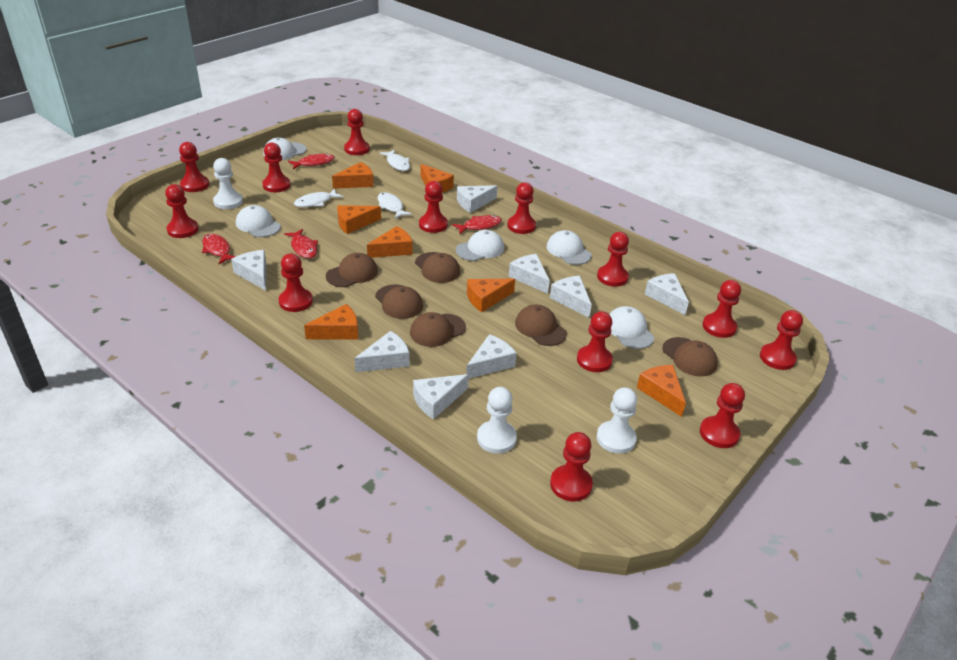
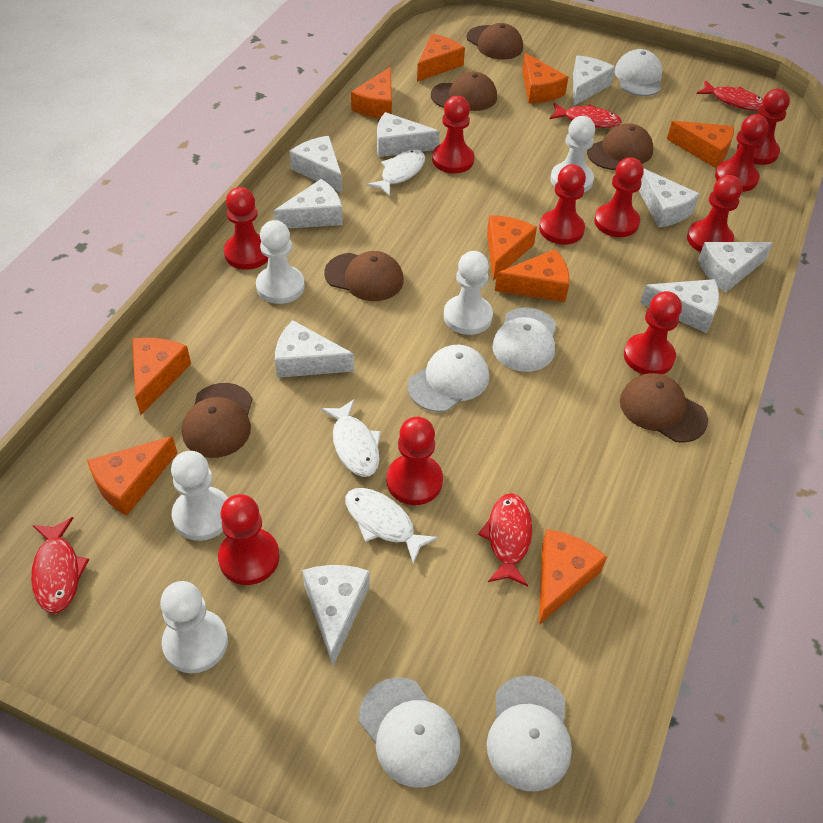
orange cheese: 7 -> 9
red pawn: 13 -> 10
white cheese: 8 -> 9
white pawn: 3 -> 5

